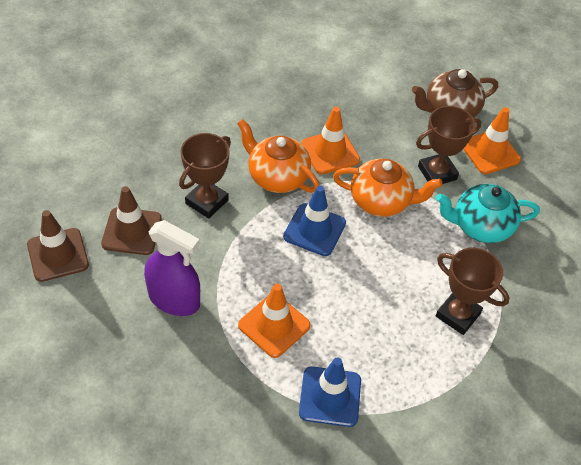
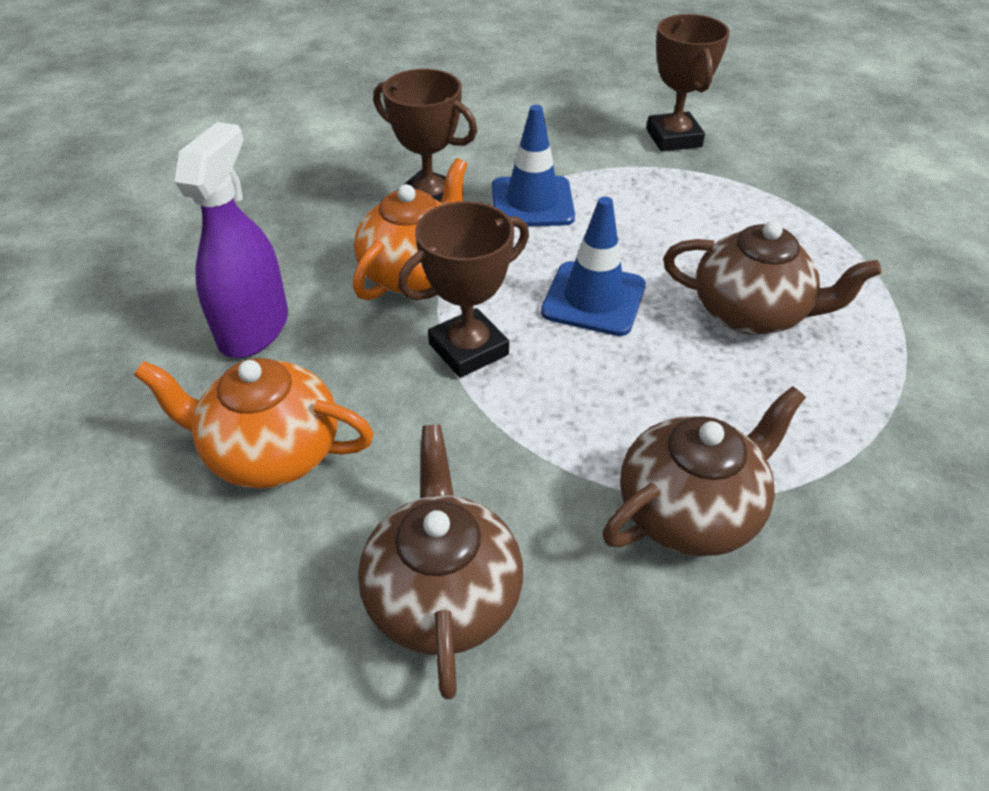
brown teapot: 1 -> 3
brown traffic cone: 2 -> 0
orange traffic cone: 3 -> 0
turquoise teapot: 1 -> 0

